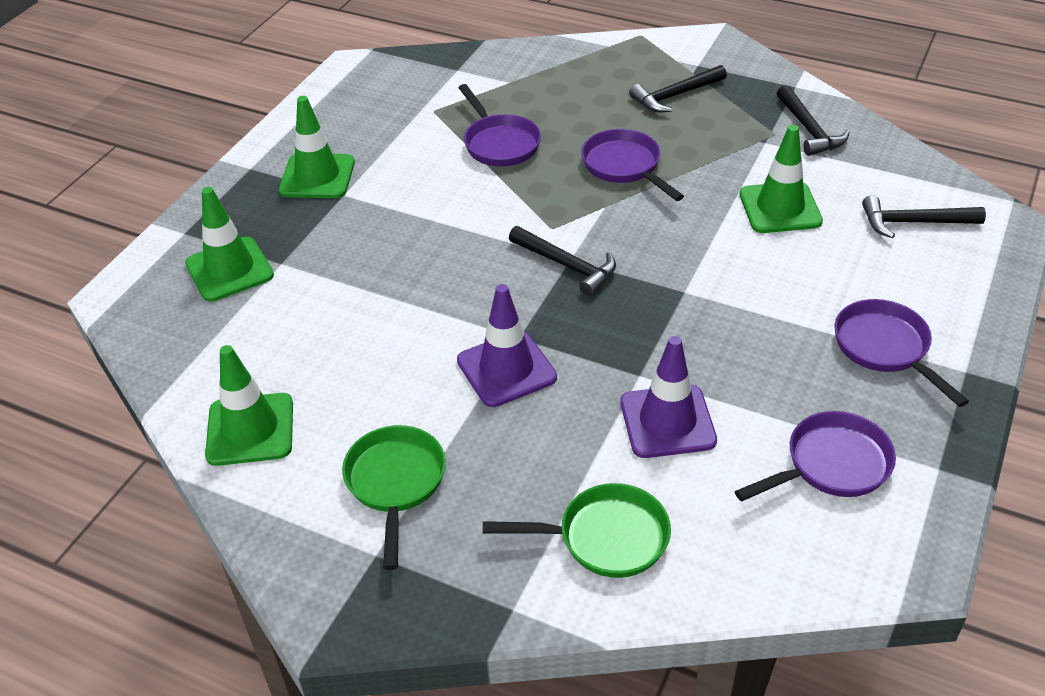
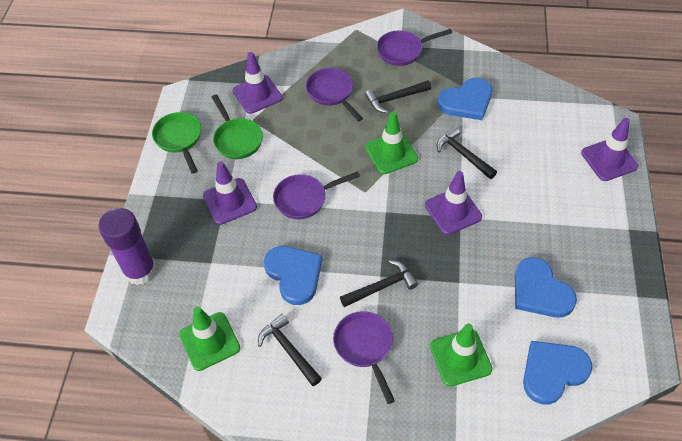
blue heart: 0 -> 4
green traffic cone: 4 -> 3
purple glue stick: 0 -> 1
purple traffic cone: 2 -> 4

